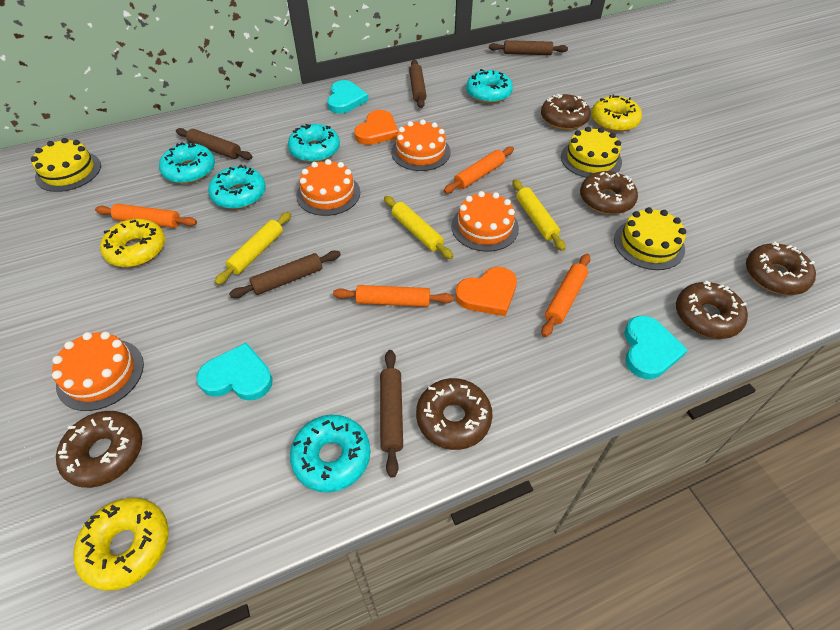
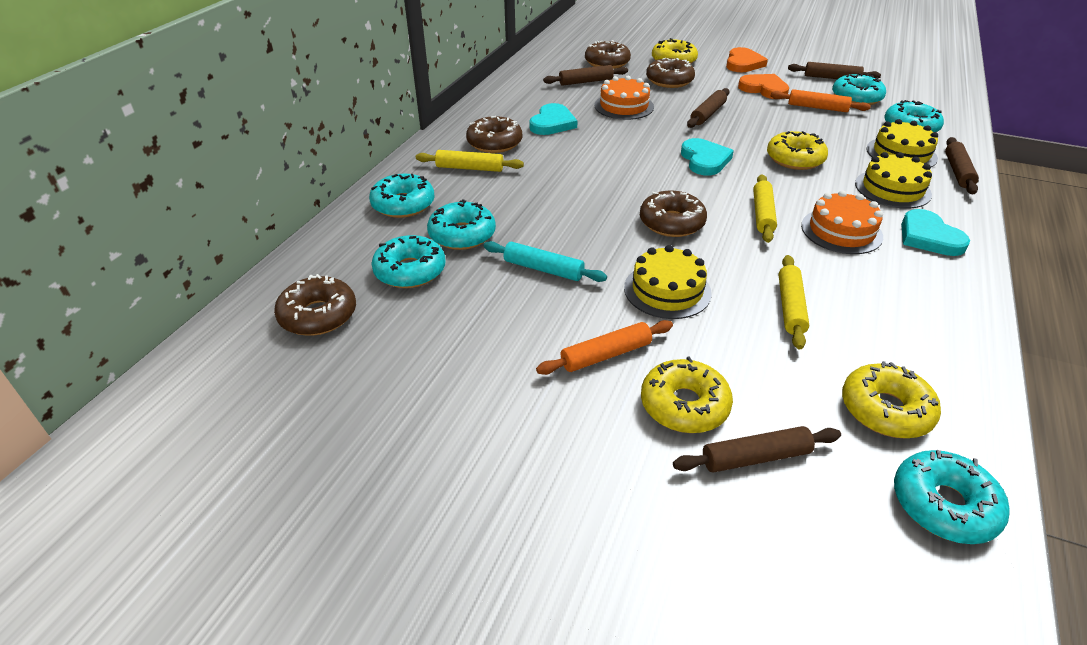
brown donut: 6 -> 5
orange cake: 4 -> 2
orange rolling pin: 4 -> 2
turquoise donut: 5 -> 6
turquoise rolling pin: 0 -> 1
yellow donut: 3 -> 4

